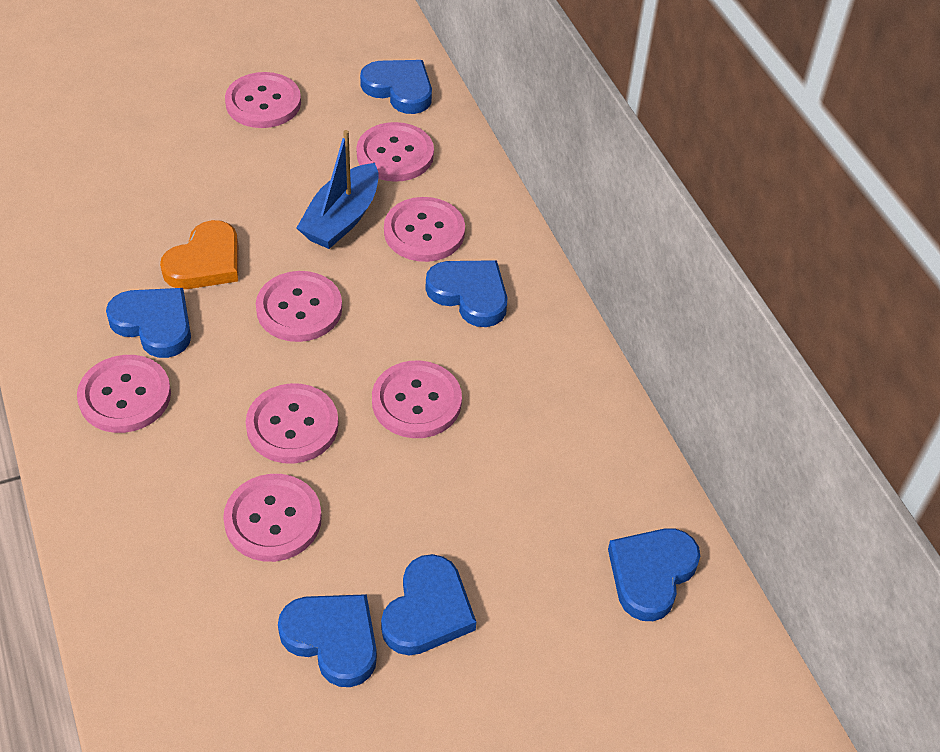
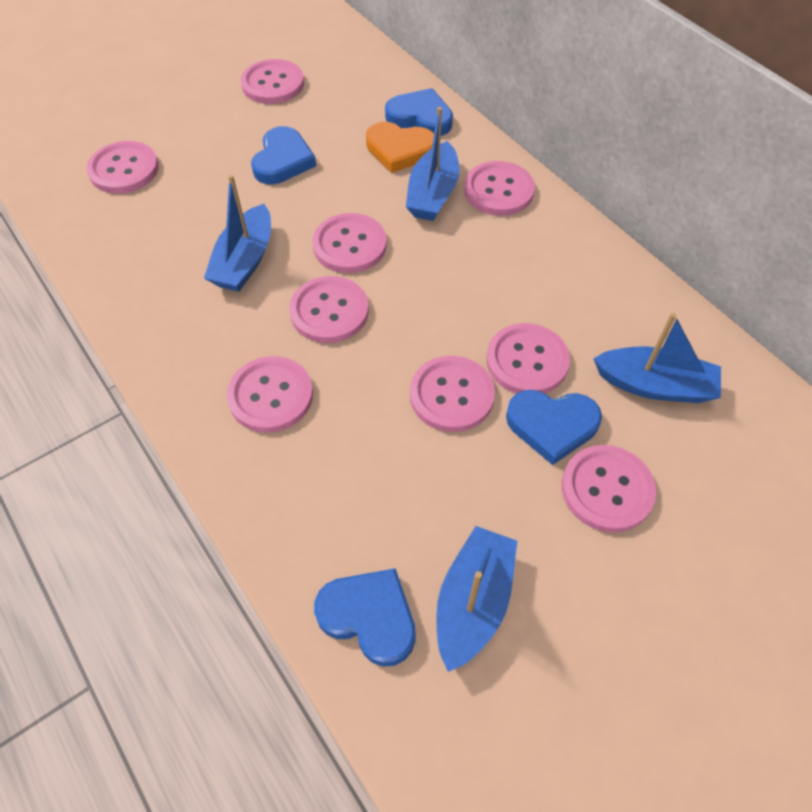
blue boat: 1 -> 4
blue heart: 6 -> 4
pink button: 8 -> 9

